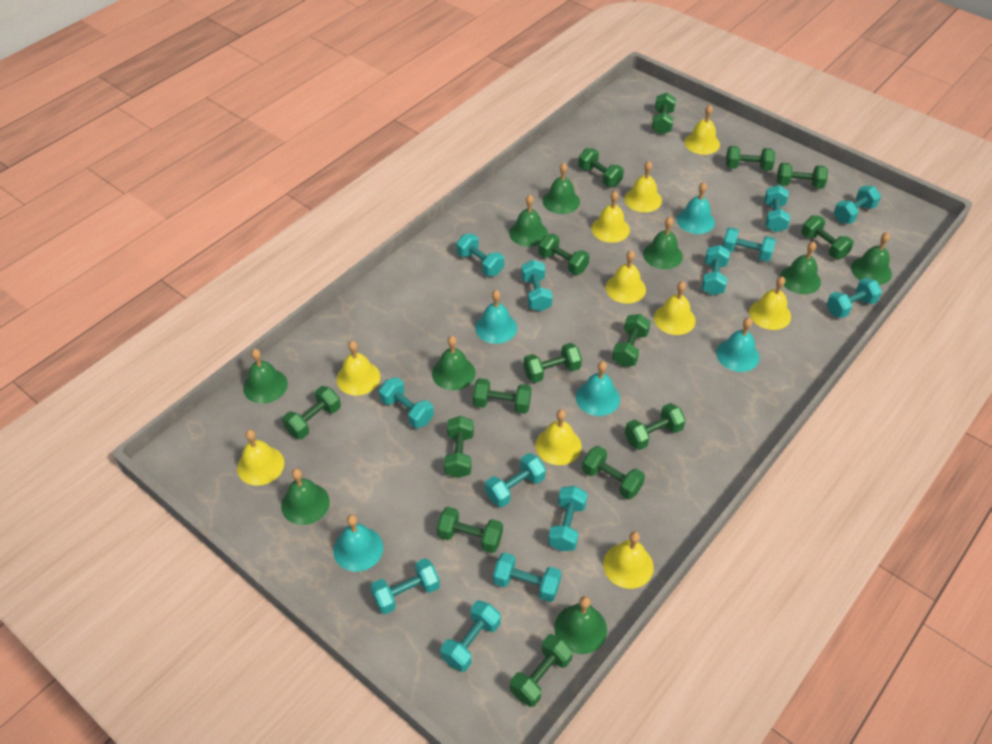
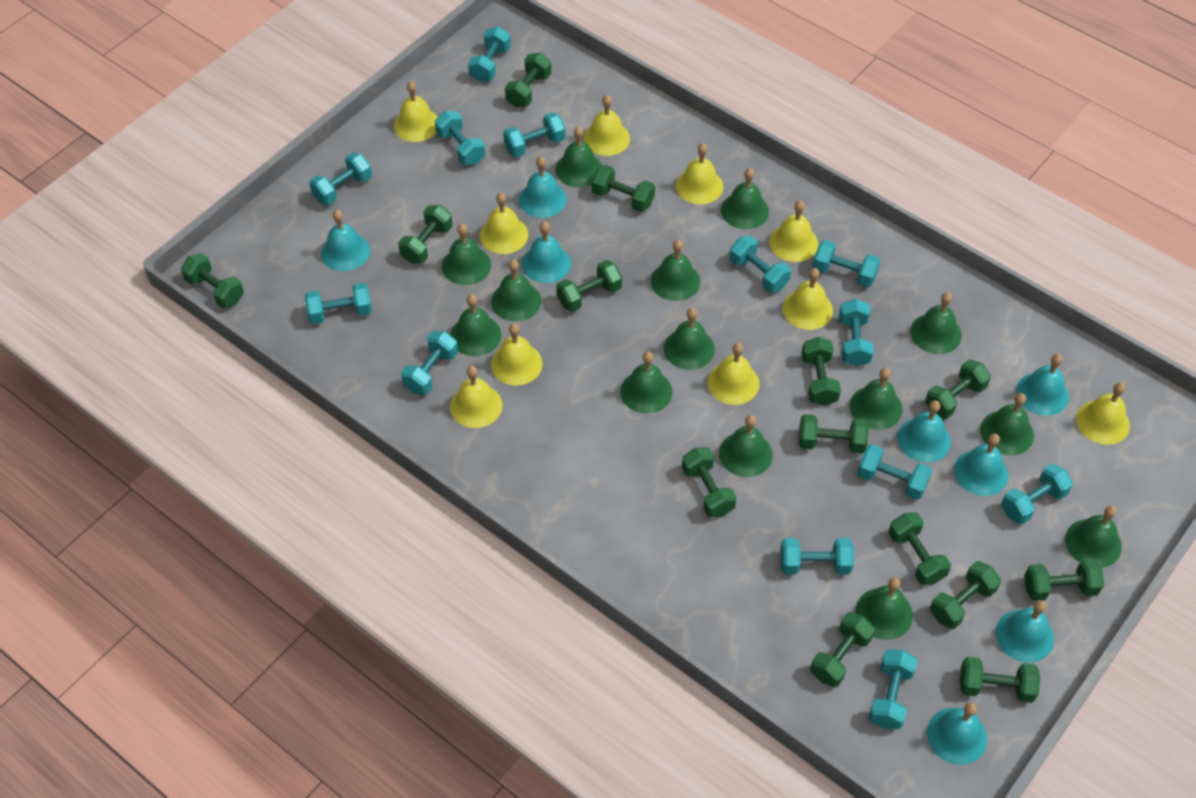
green bell: 9 -> 14
green dumbbell: 15 -> 14
turquoise bell: 5 -> 8

